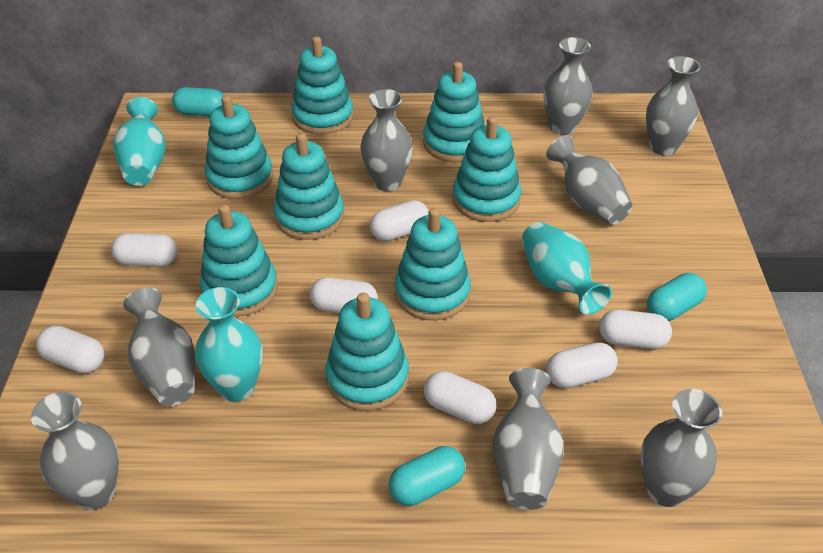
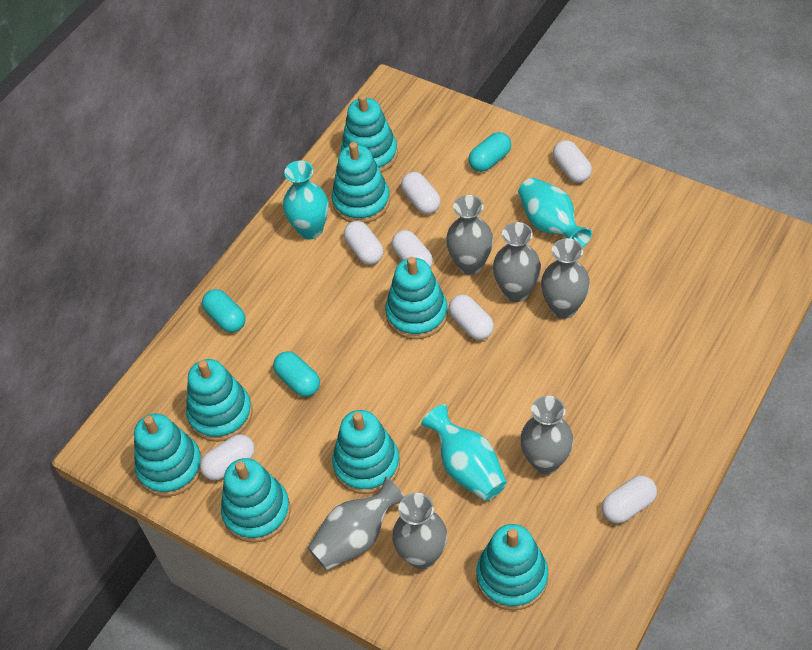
grey vase: 8 -> 6

